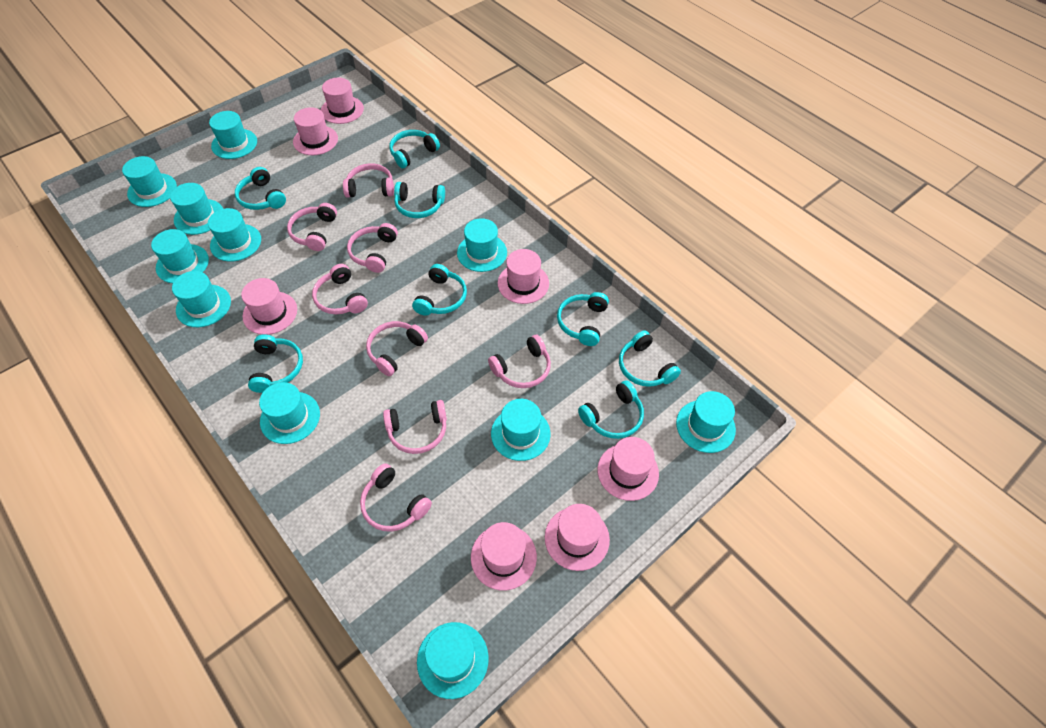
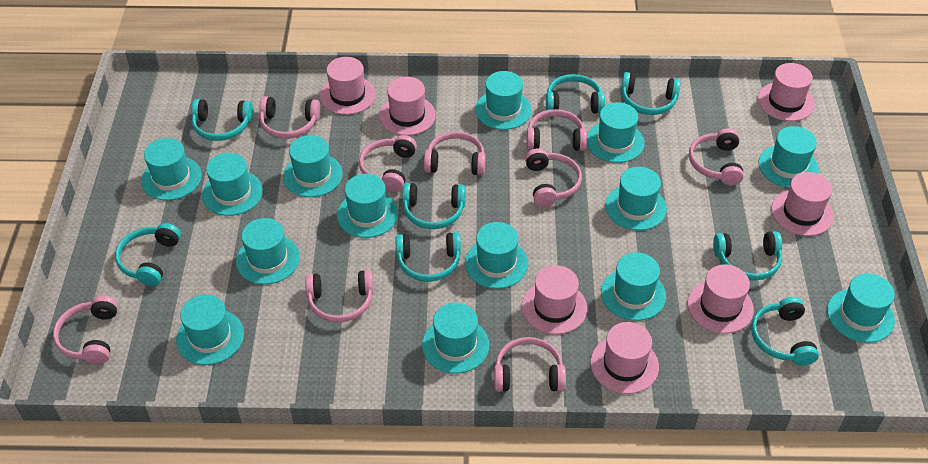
pink headphones: 8 -> 9
turquoise hat: 11 -> 14

